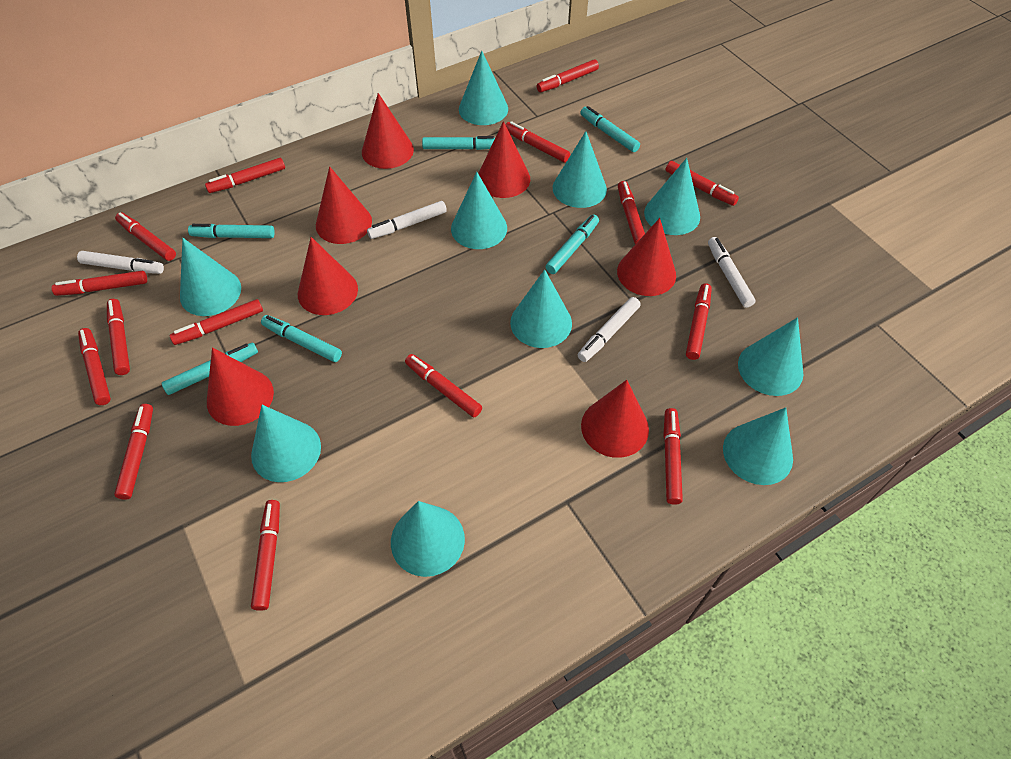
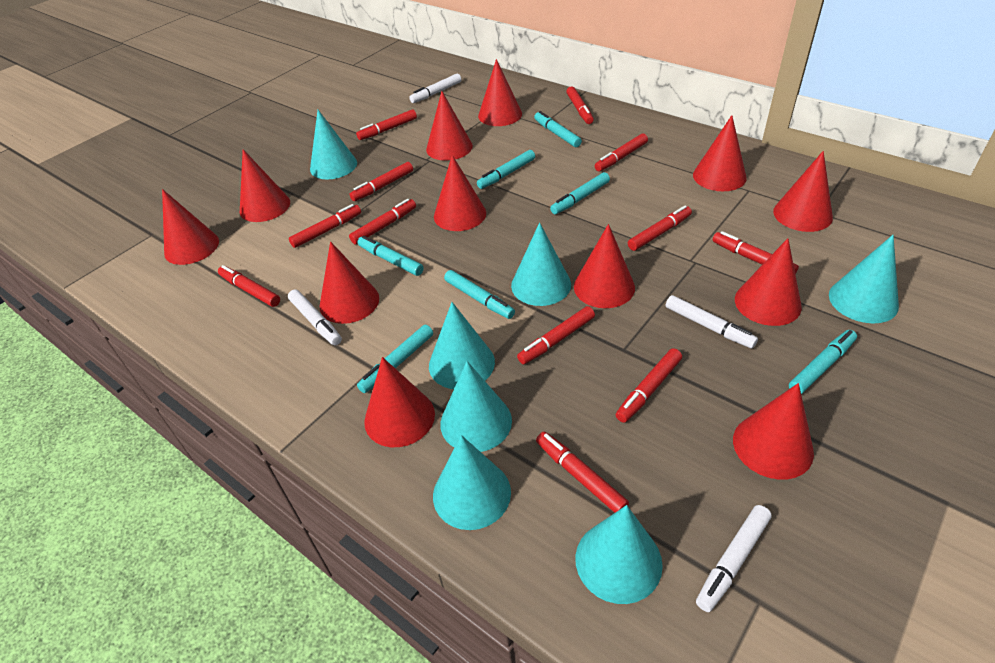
red cone: 7 -> 12
red marker: 15 -> 12
turquoise cone: 10 -> 7
turquoise marker: 6 -> 7

